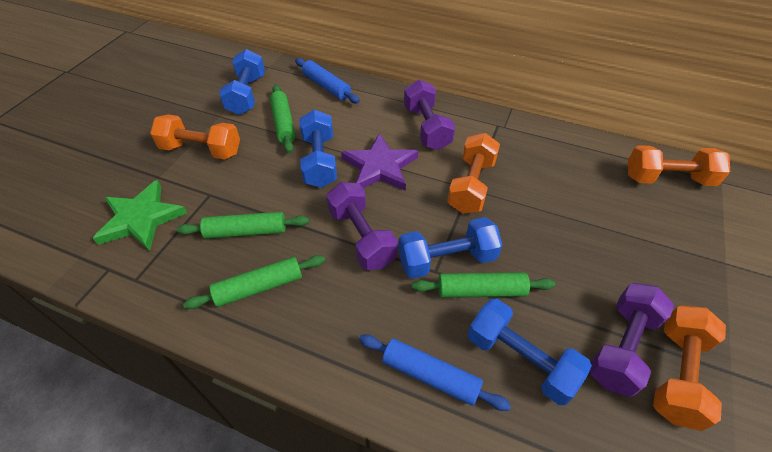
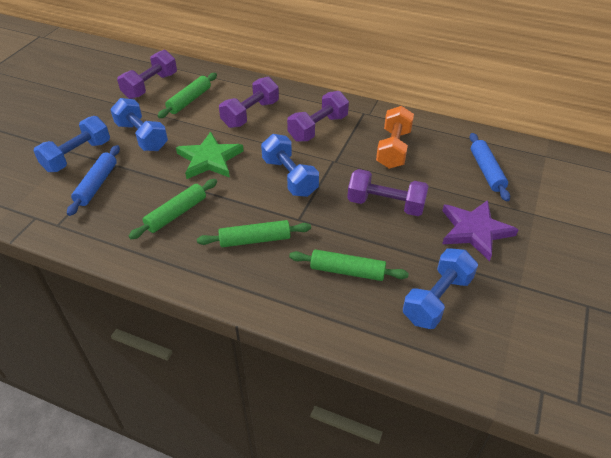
orange dumbbell: 4 -> 1
purple dumbbell: 3 -> 4

